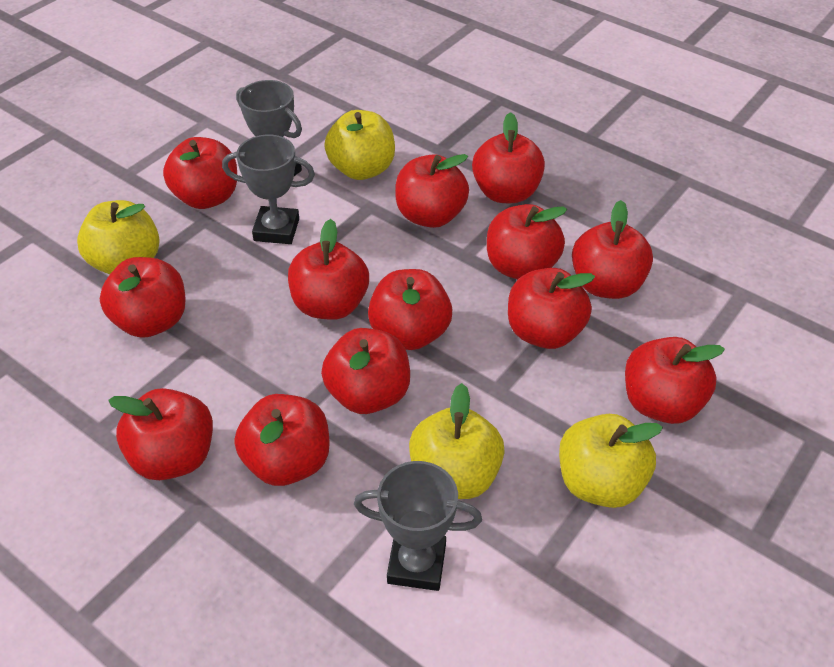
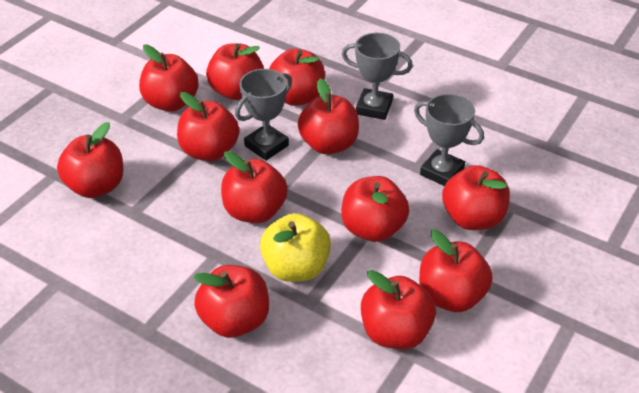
red apple: 13 -> 12
yellow apple: 4 -> 1

